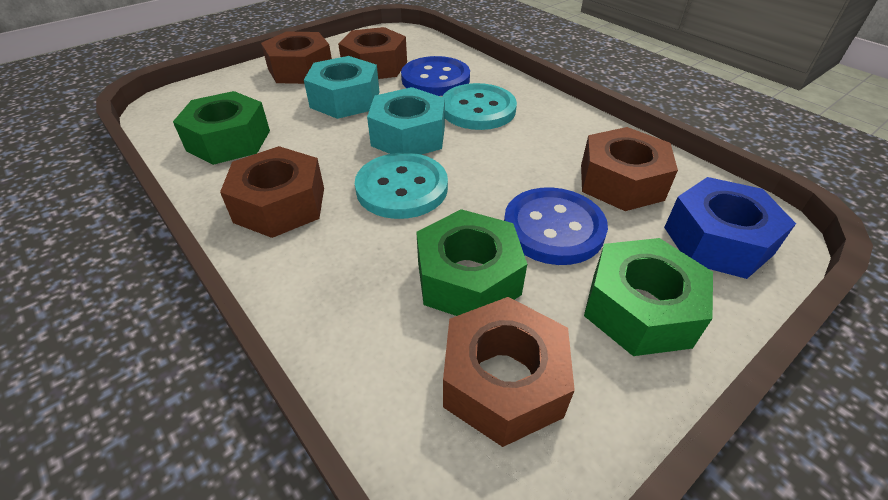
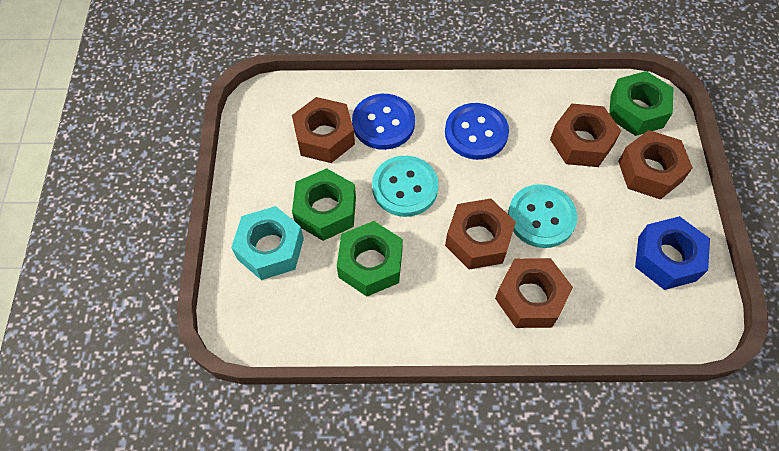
turquoise nut: 2 -> 1

